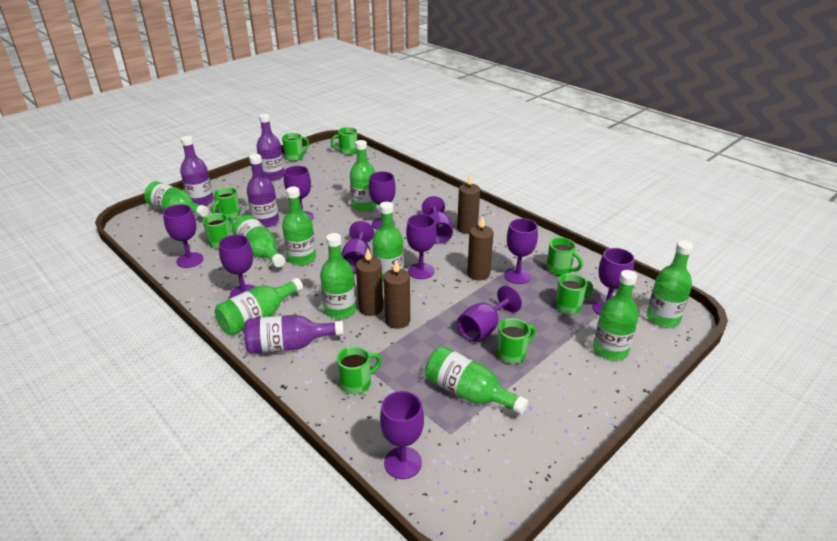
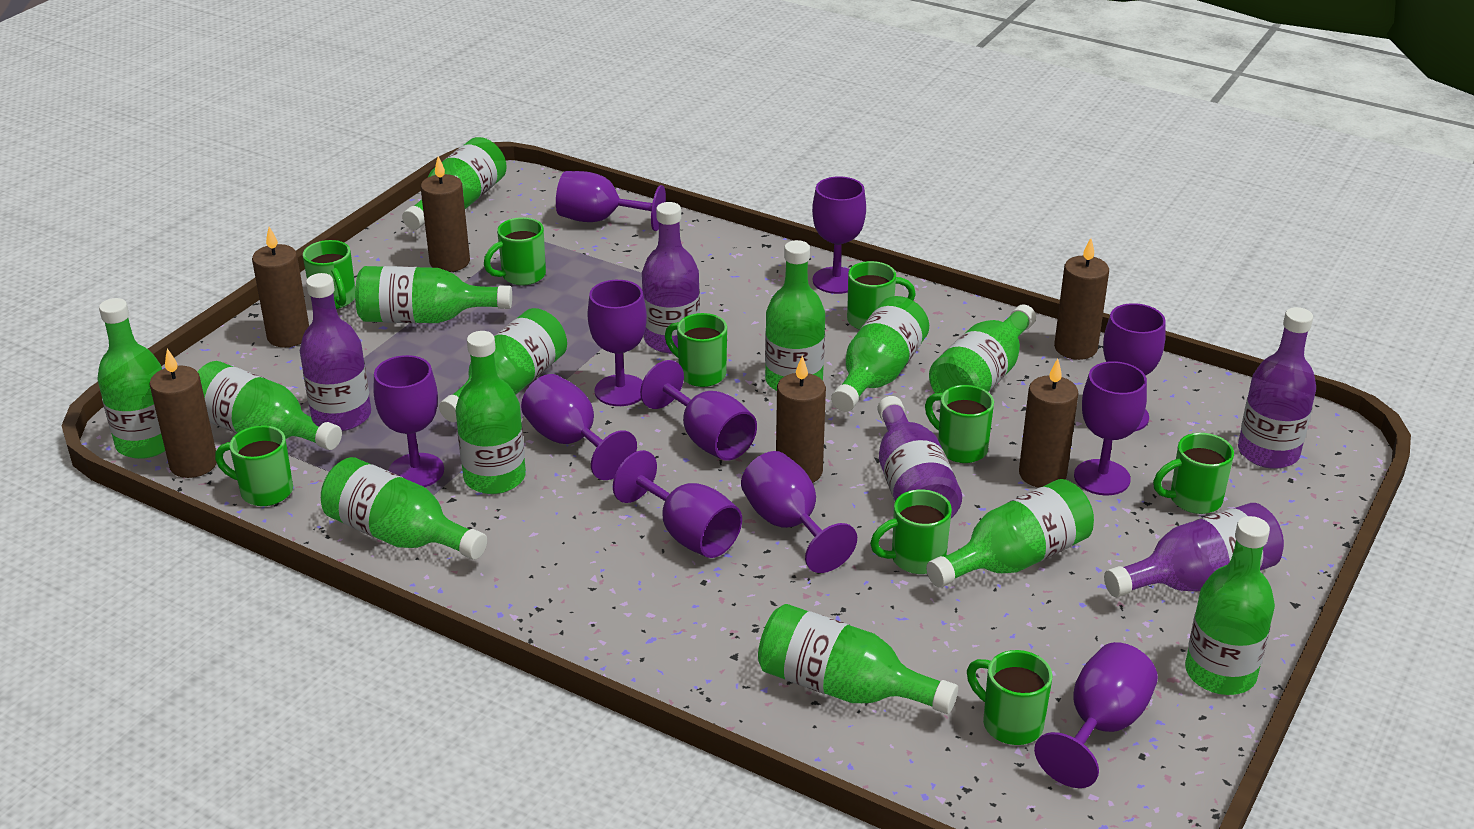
brown candle: 4 -> 6
green bottle: 10 -> 13
green mug: 8 -> 9
purple bottle: 4 -> 5

